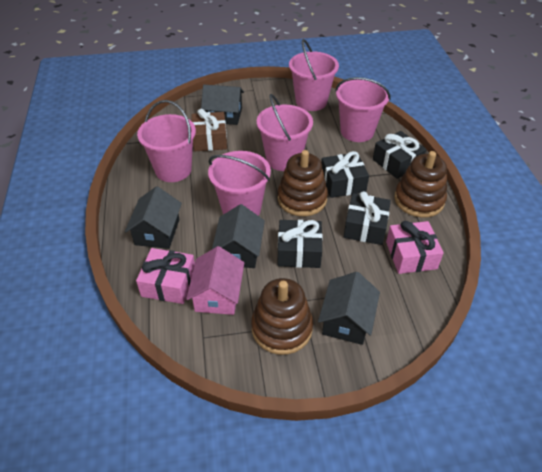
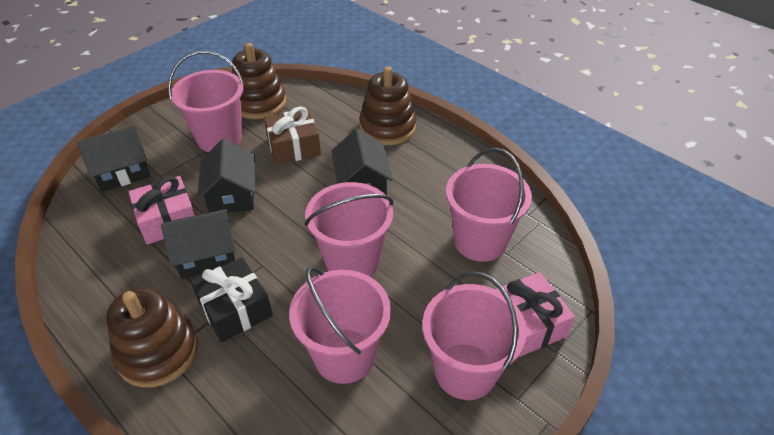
black gift: 4 -> 1
pink house: 1 -> 0

